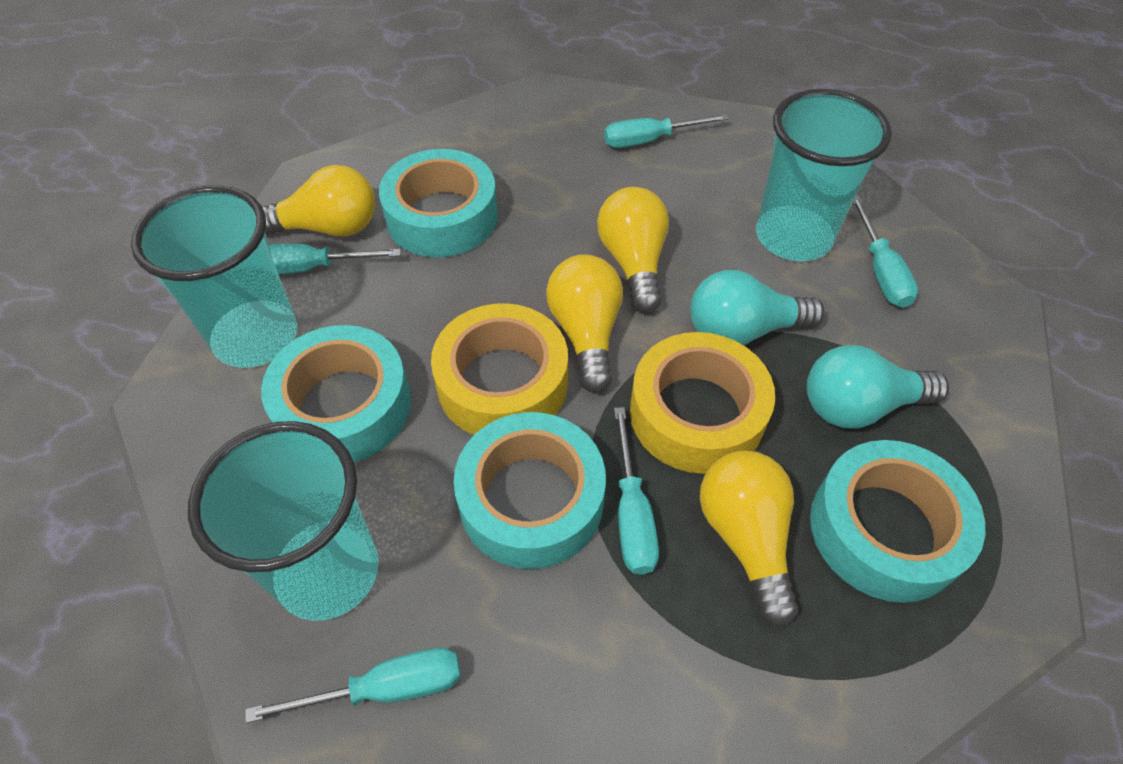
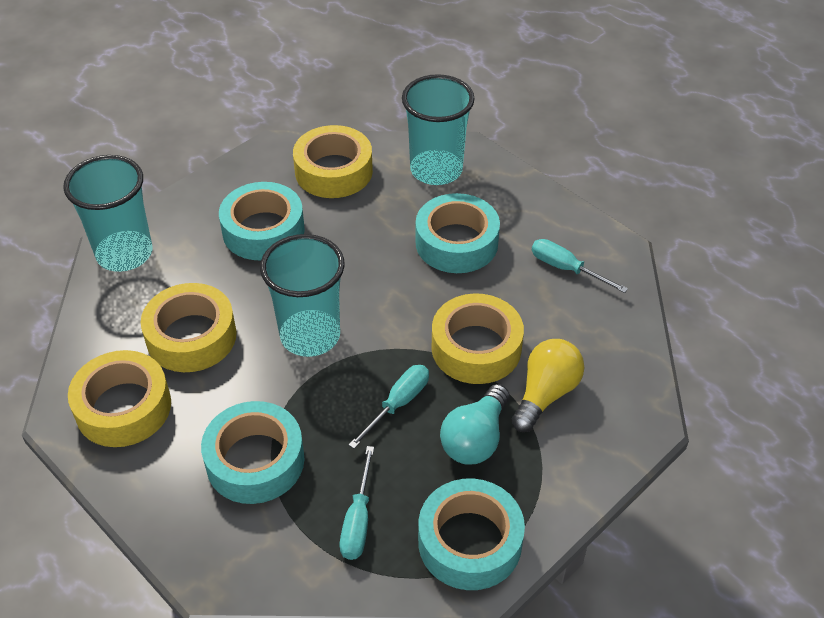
turquoise light bulb: 2 -> 1
turquoise screwdriver: 5 -> 3
yellow light bulb: 4 -> 1
yellow tape: 2 -> 4

